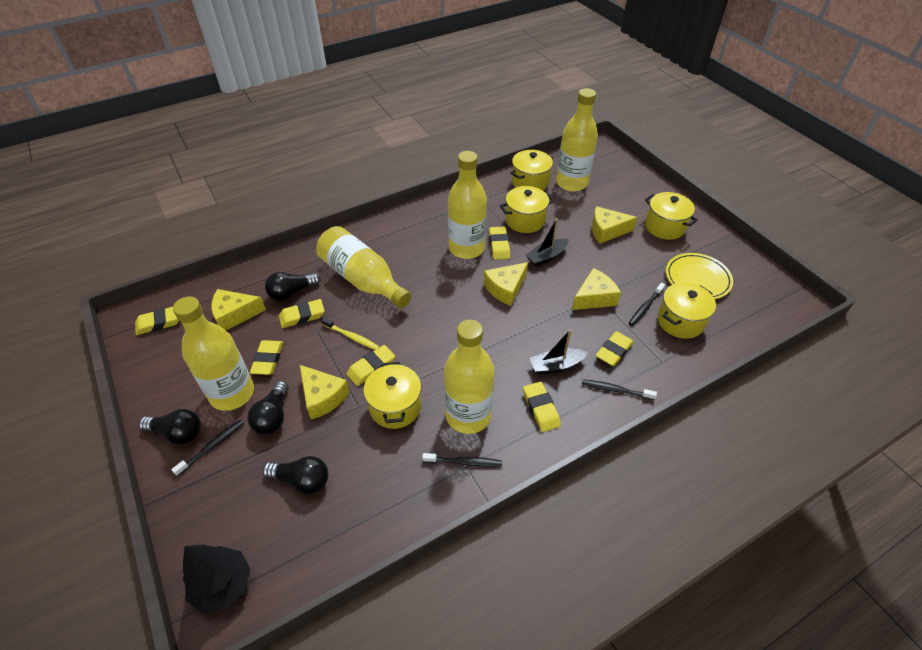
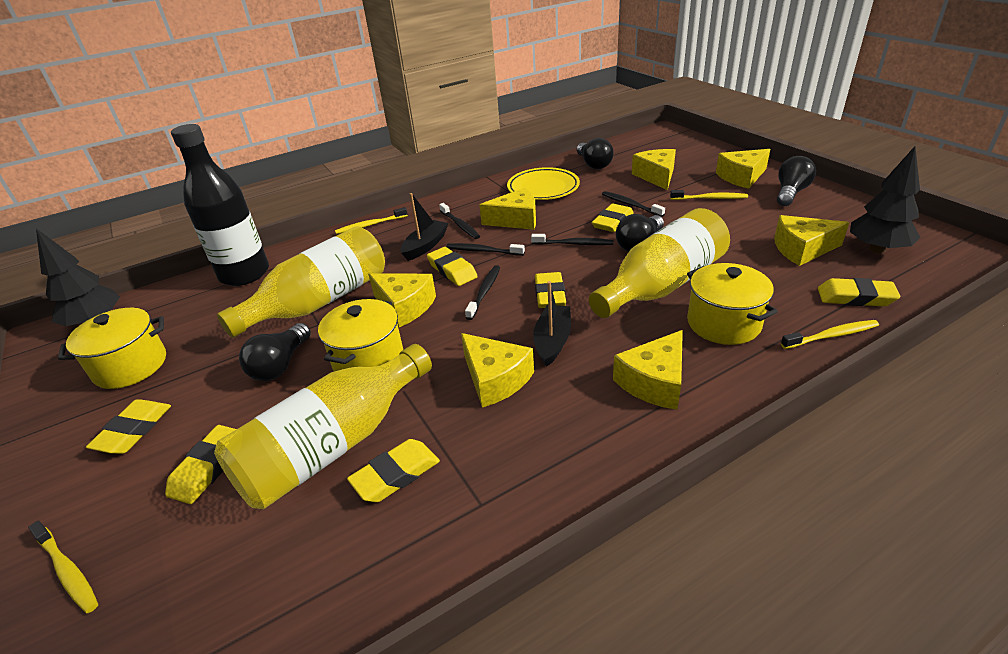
black bottle: 0 -> 1
black toothbrush: 4 -> 5
black tree: 1 -> 2
yellow bottle: 5 -> 3
yellow cheese: 5 -> 7
yellow pot: 5 -> 3
yellow toothbrush: 1 -> 4

